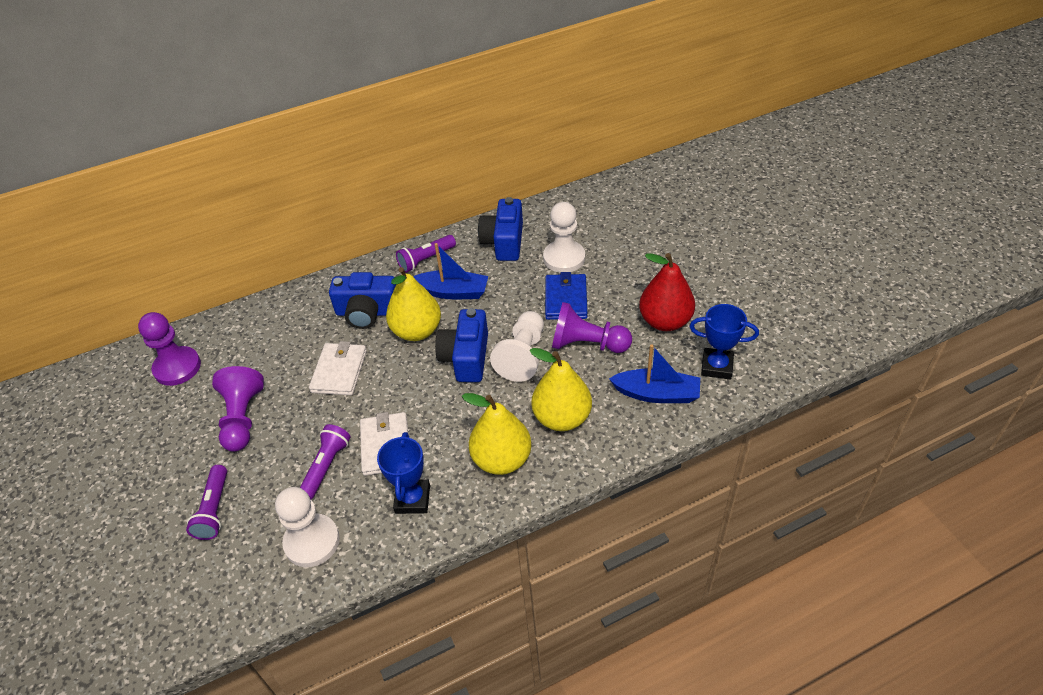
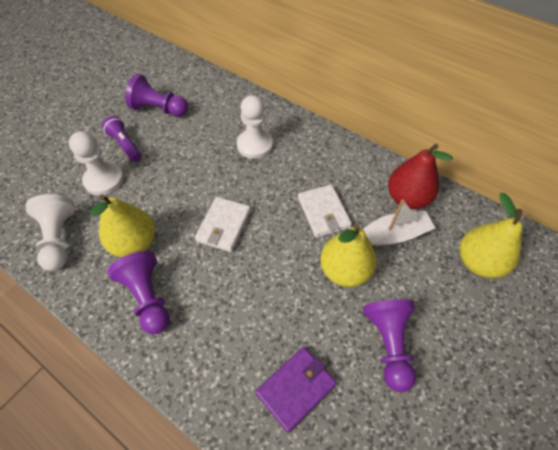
blue boat: 2 -> 0
blue camera: 3 -> 0
blue trophy: 2 -> 0
blue wallet: 1 -> 0
purple flashlight: 3 -> 1
purple wallet: 0 -> 1
white boat: 0 -> 1

